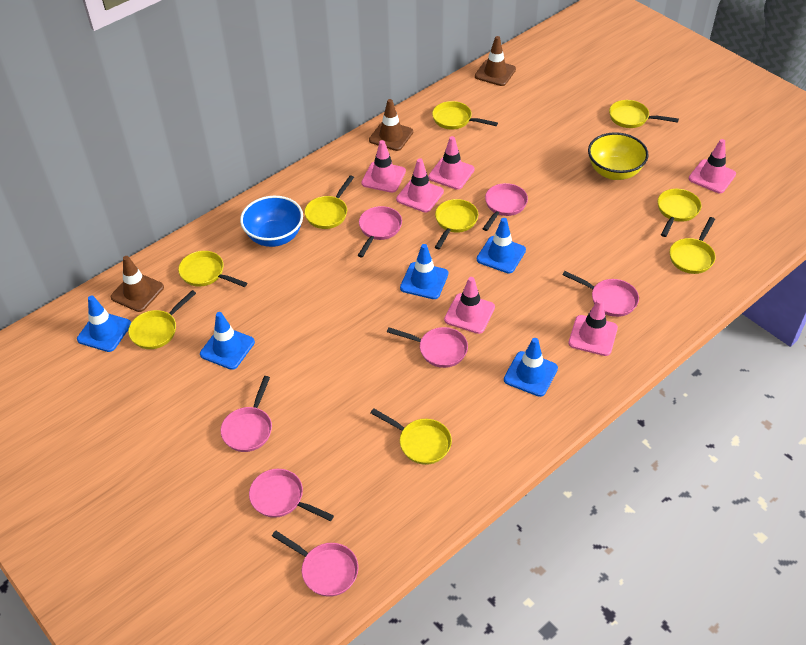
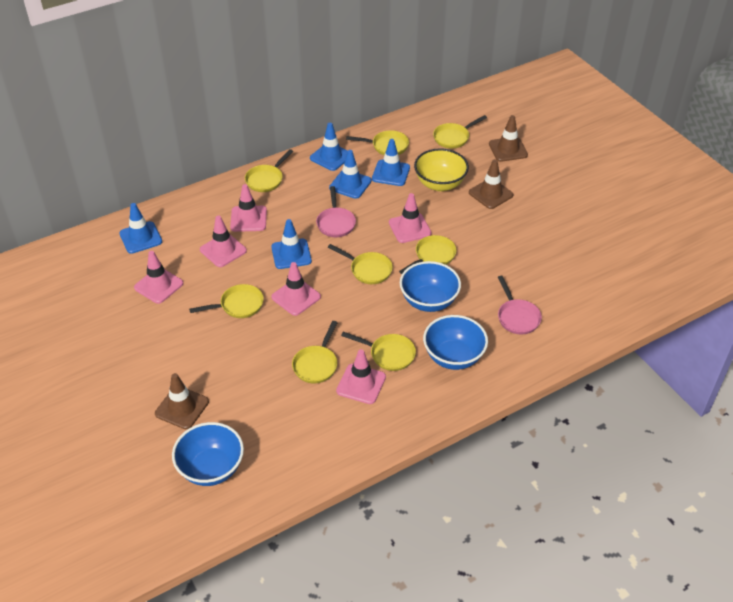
blue bowl: 1 -> 3
pink pan: 7 -> 2
yellow pan: 9 -> 8

